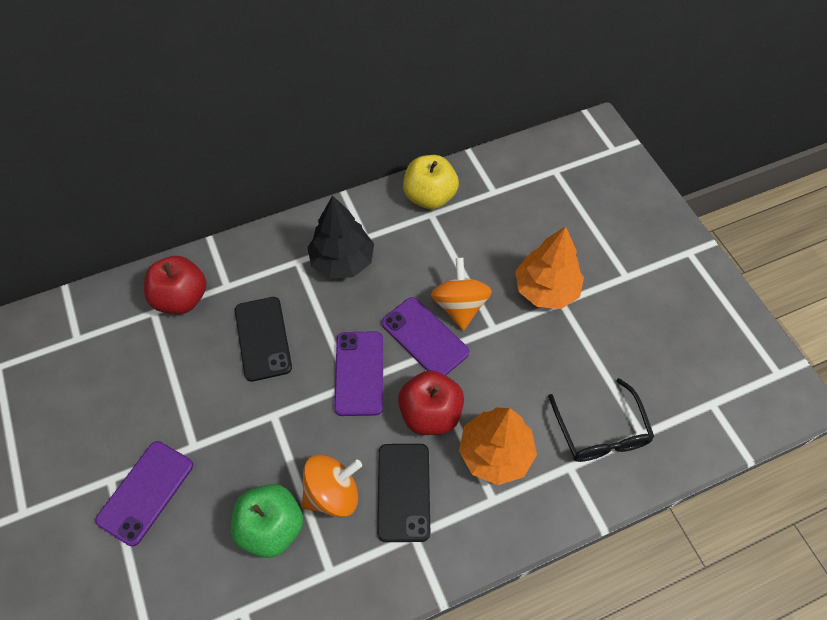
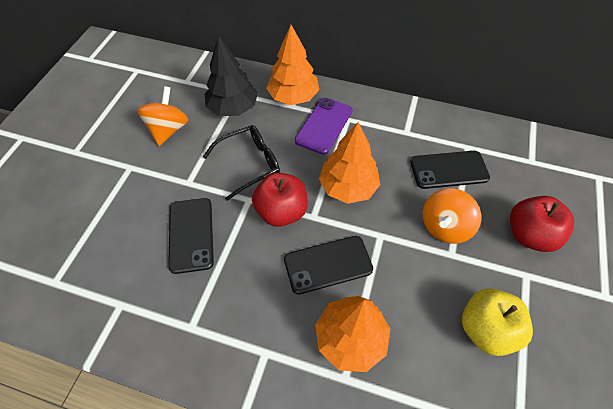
black phone: 2 -> 3
green apple: 1 -> 0
orange tree: 2 -> 3
purple phone: 3 -> 1

